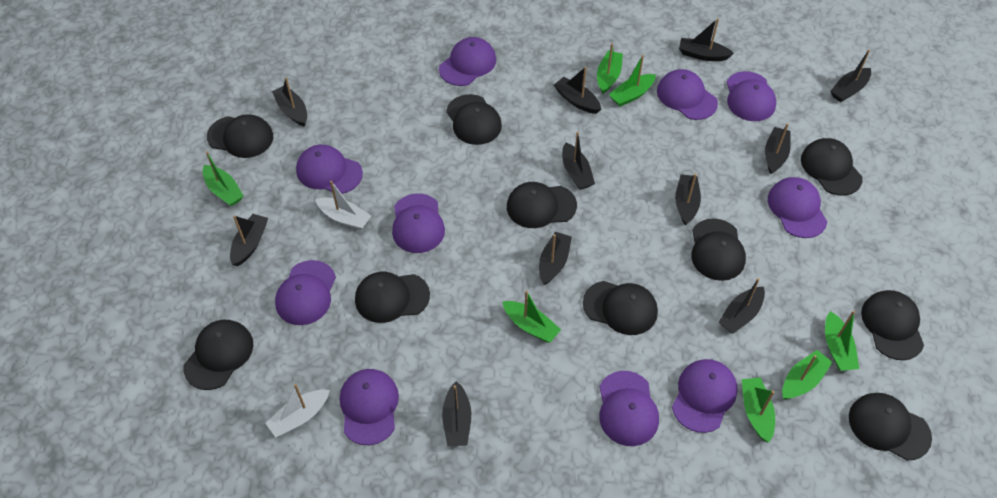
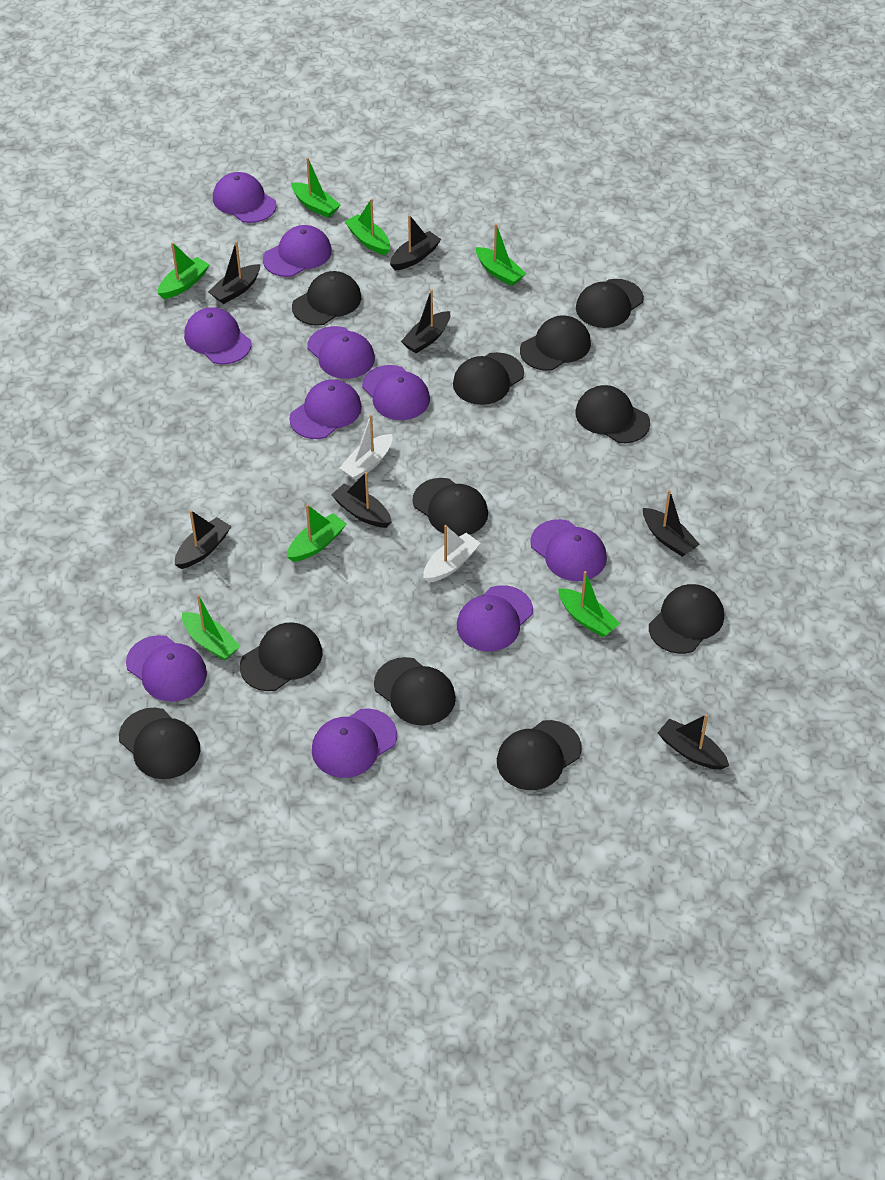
black boat: 11 -> 7
black cap: 10 -> 11

